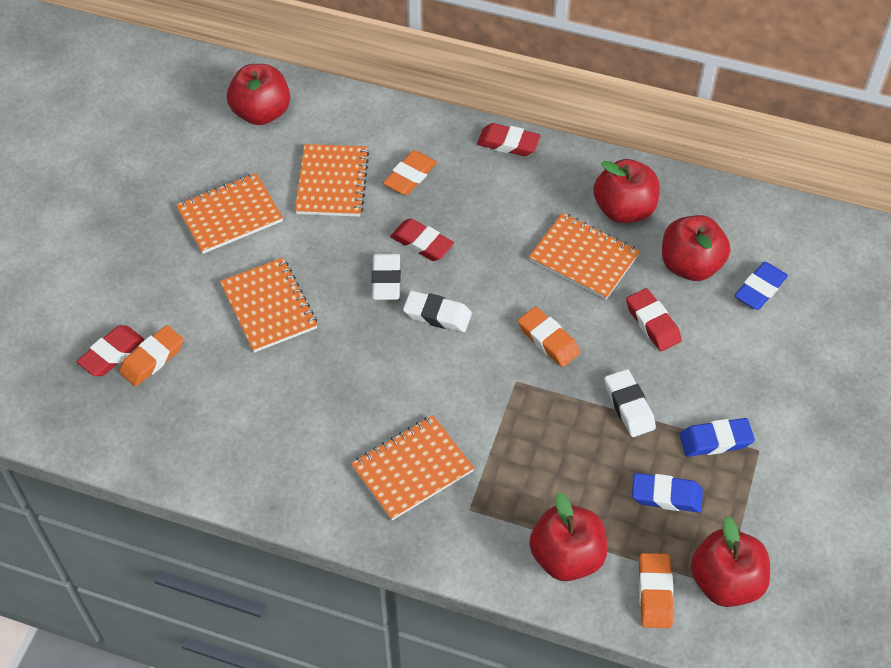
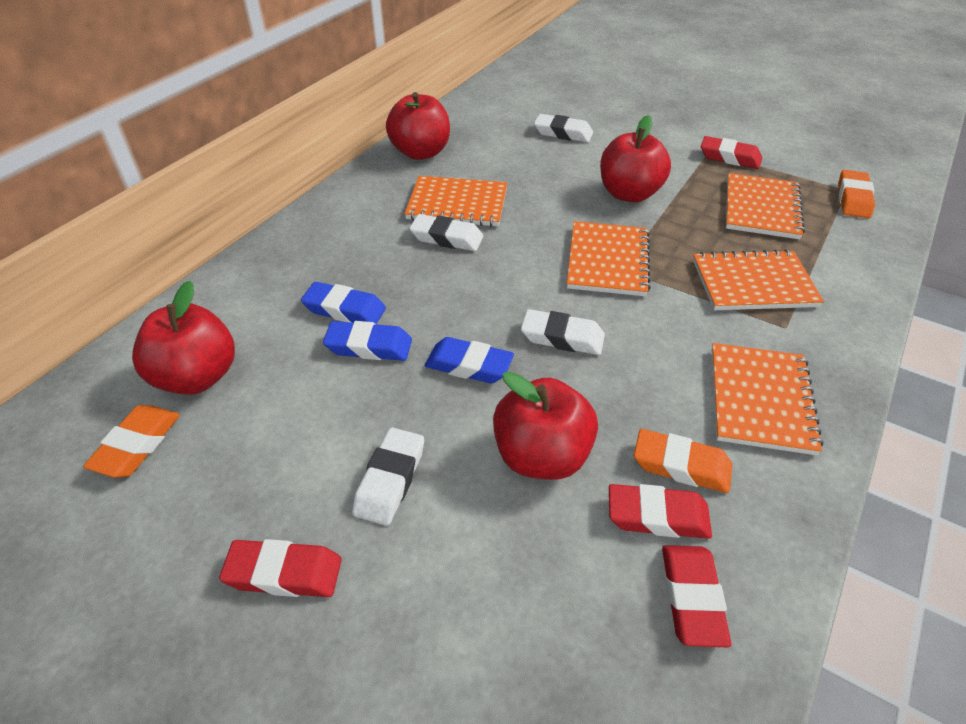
orange eraser: 4 -> 3
red apple: 5 -> 4
white eraser: 3 -> 4

